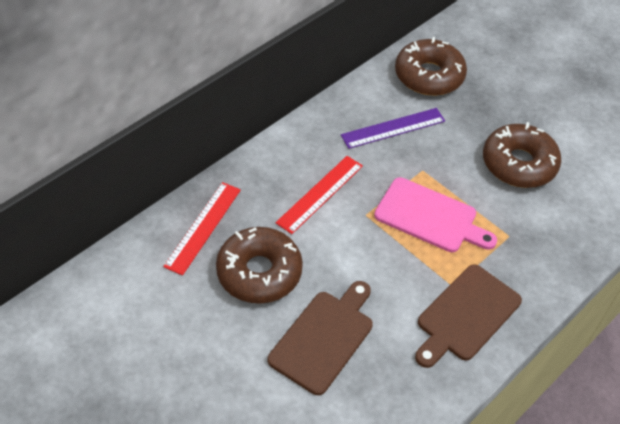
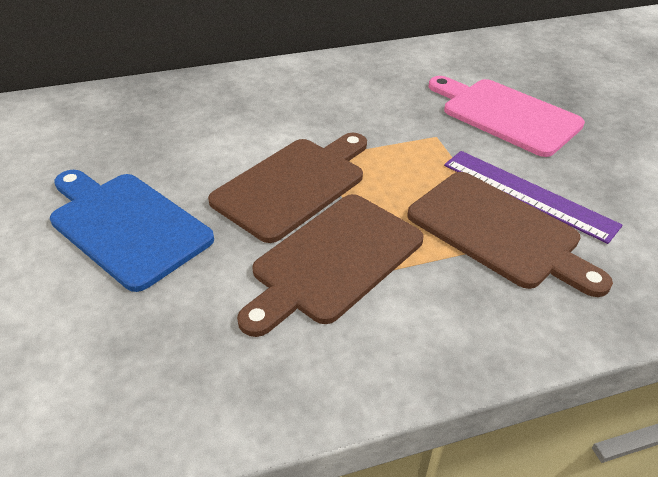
blue cutting board: 0 -> 1
brown cutting board: 2 -> 3
brown donut: 3 -> 0
red ruler: 2 -> 0

